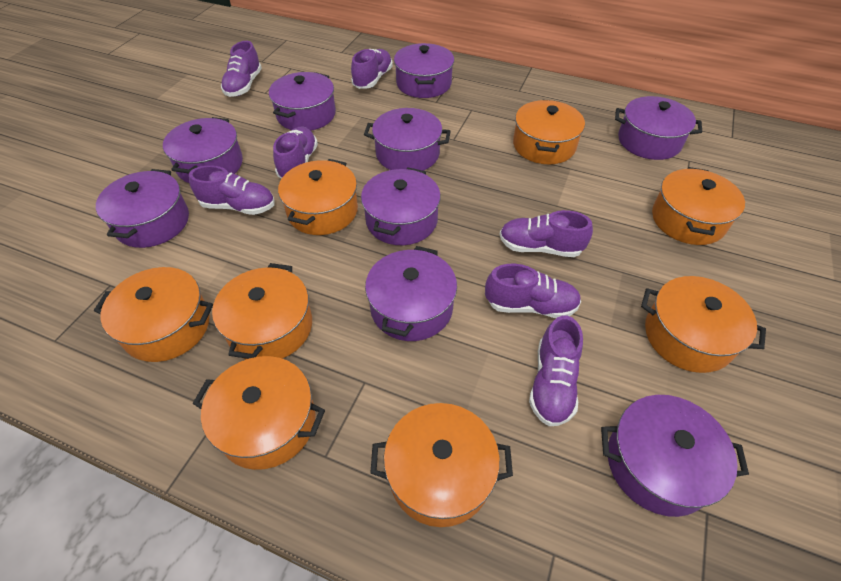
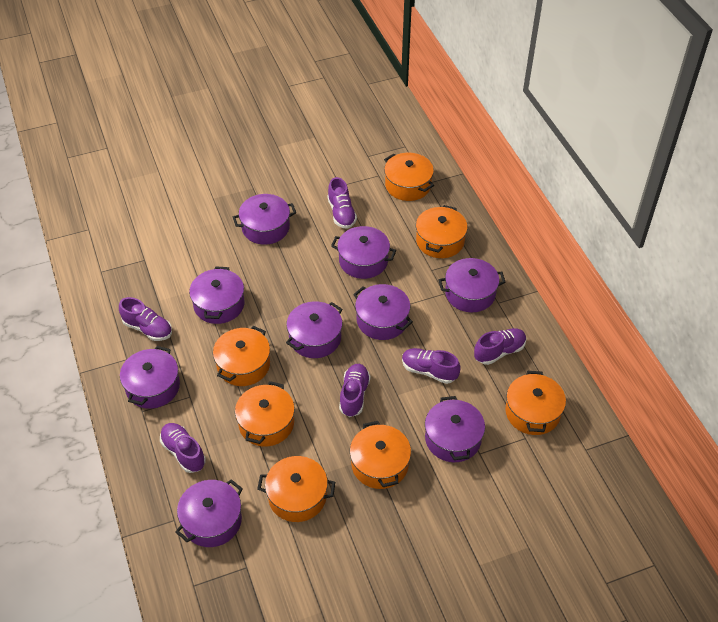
orange pot: 8 -> 7
purple shoe: 7 -> 6

